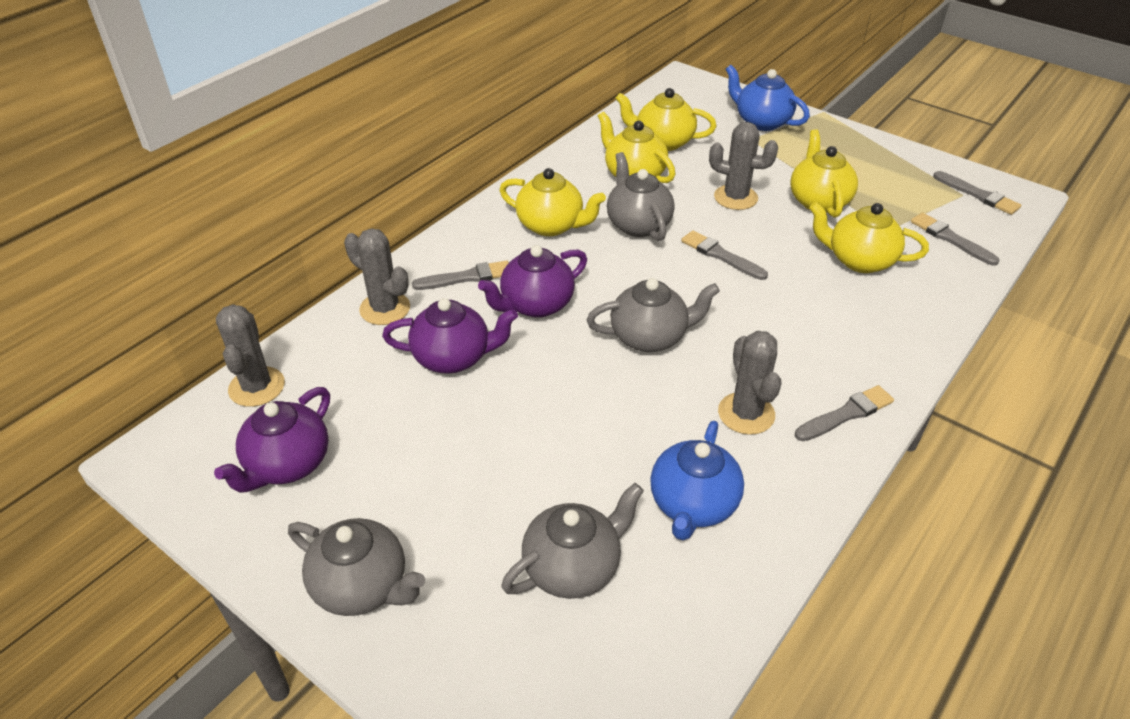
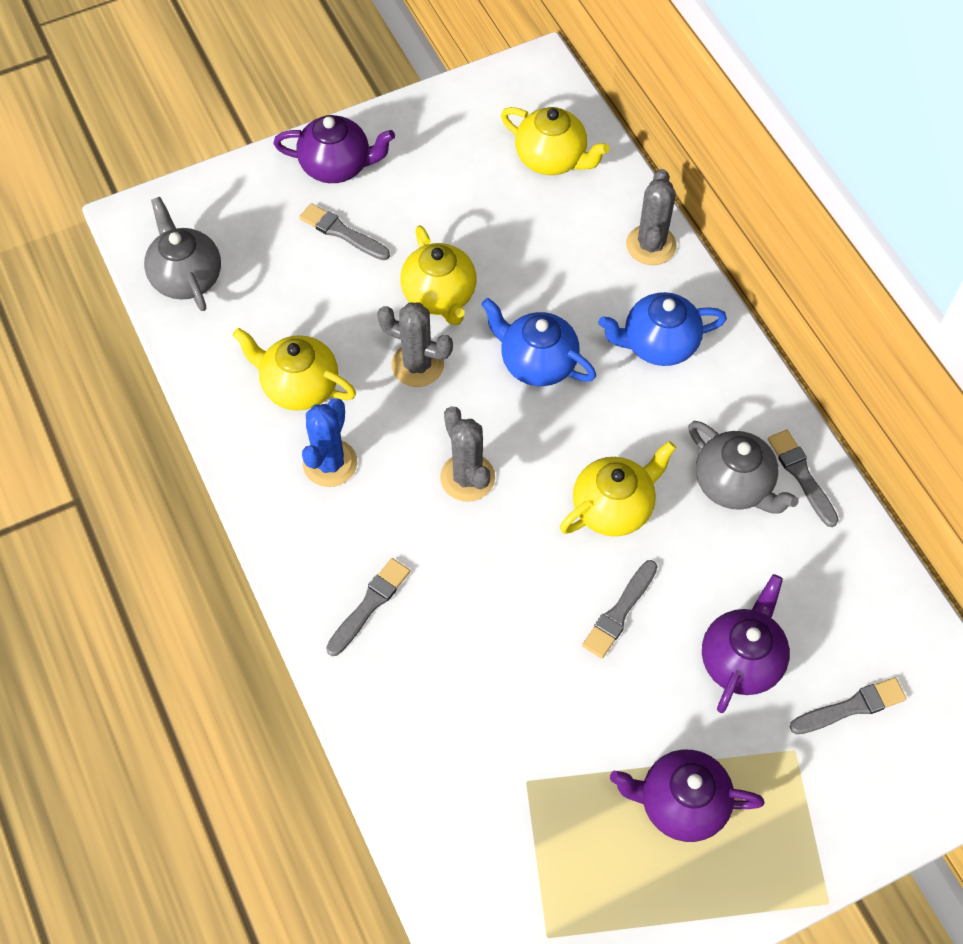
blue cactus: 0 -> 1
grey cactus: 4 -> 3
grey teapot: 4 -> 2
yellow teapot: 5 -> 4

